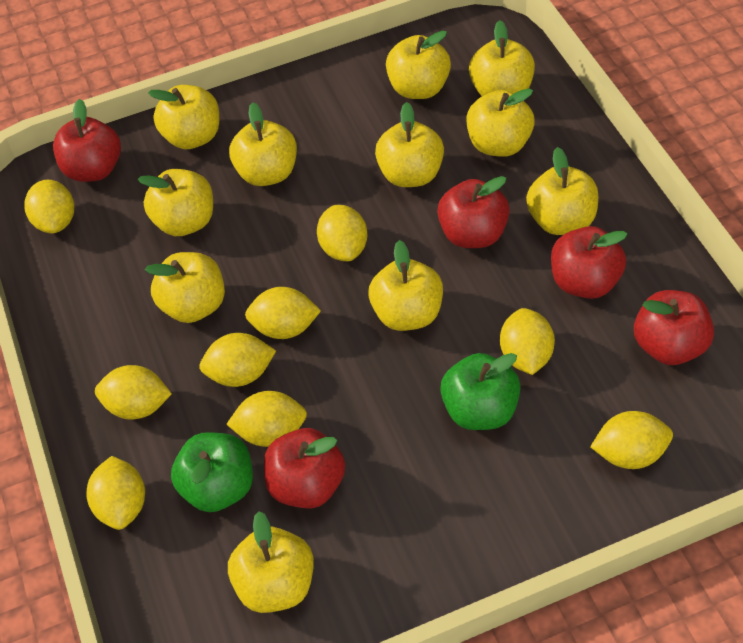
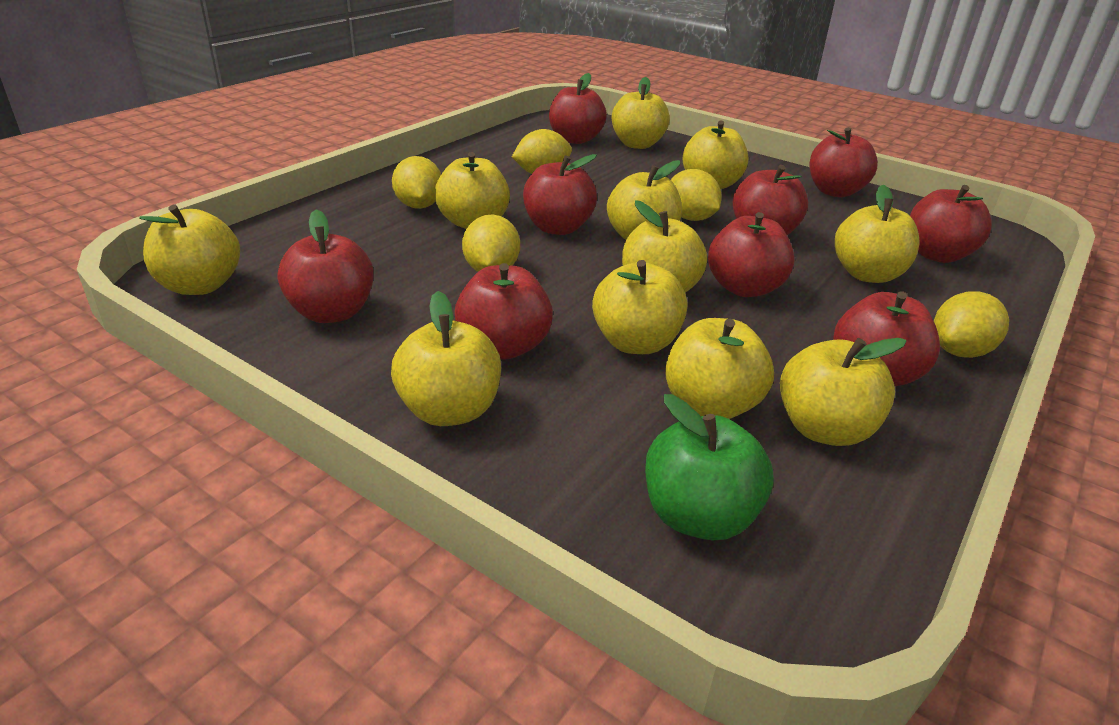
green apple: 2 -> 1
red apple: 5 -> 9
yellow lemon: 9 -> 5

